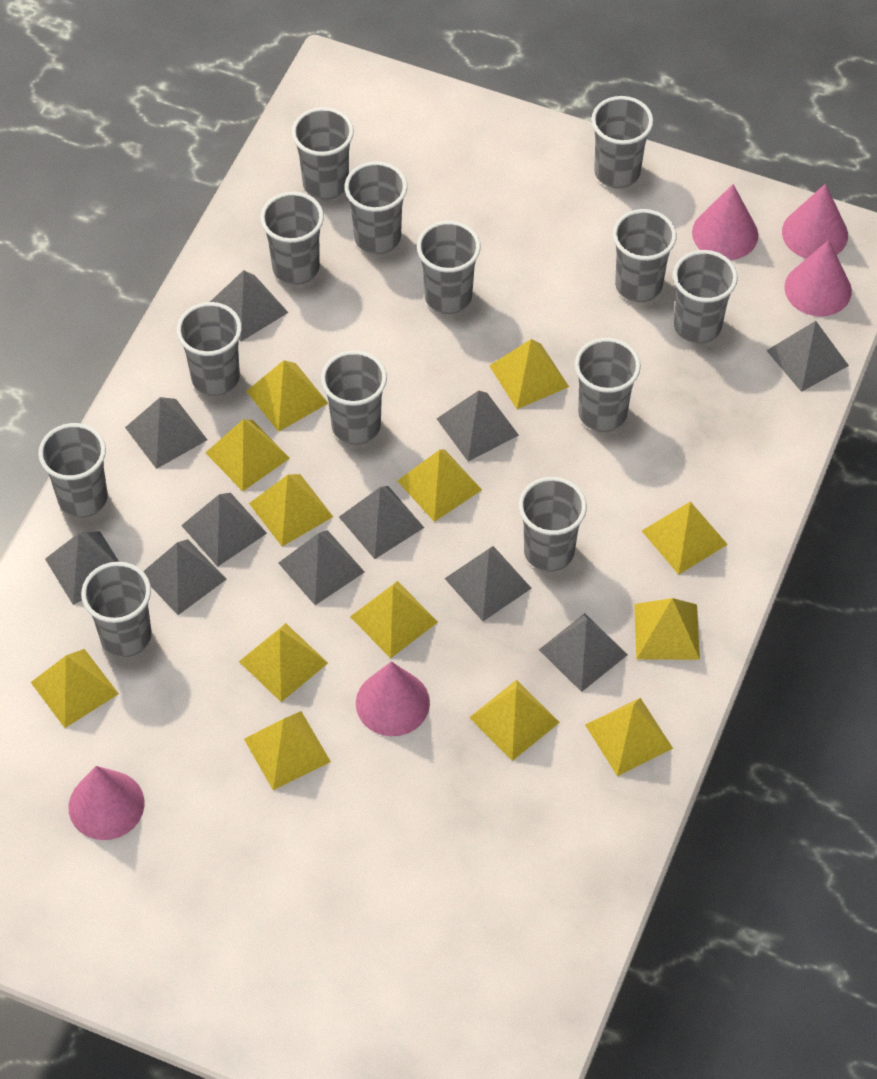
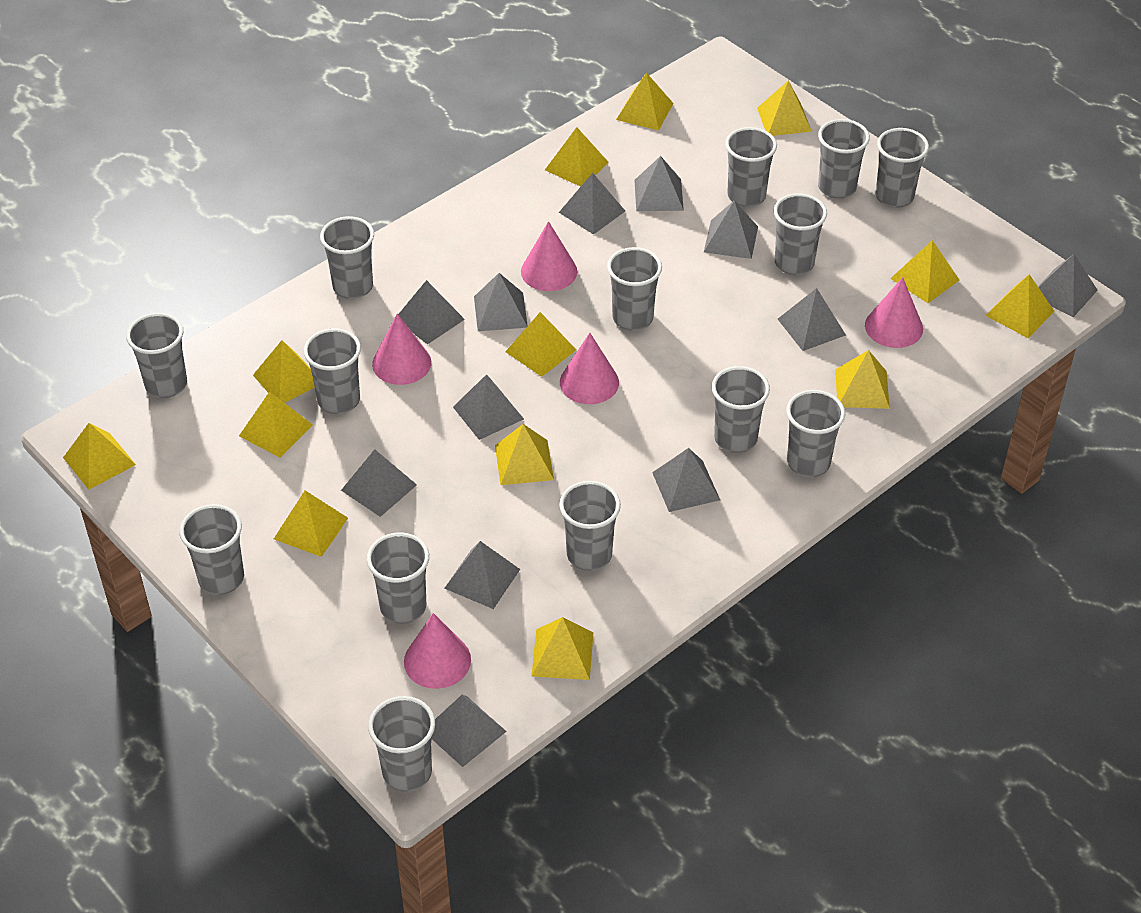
grey cup: 13 -> 14
grey pyramid: 11 -> 12

